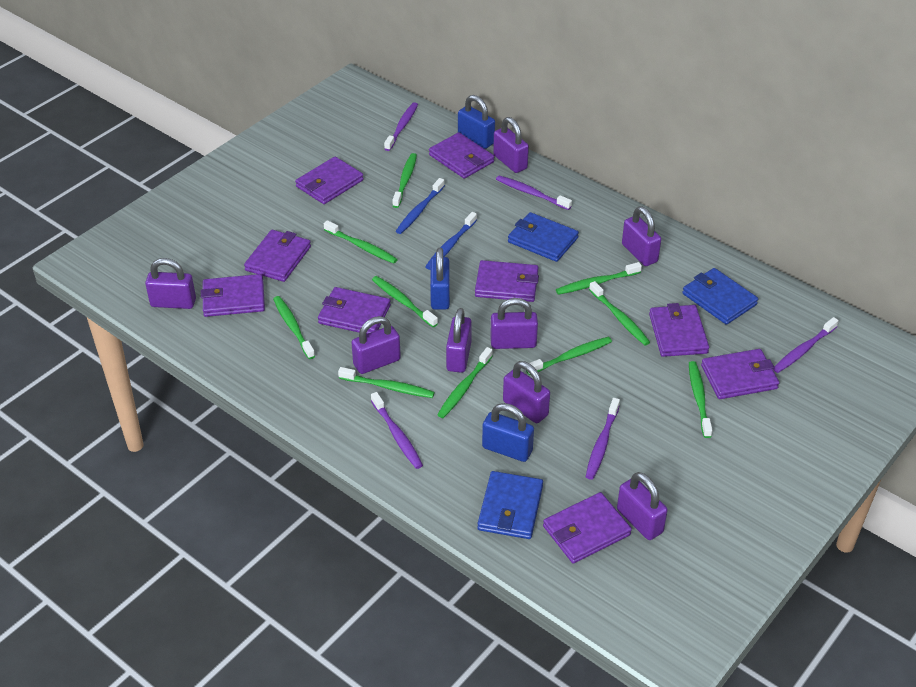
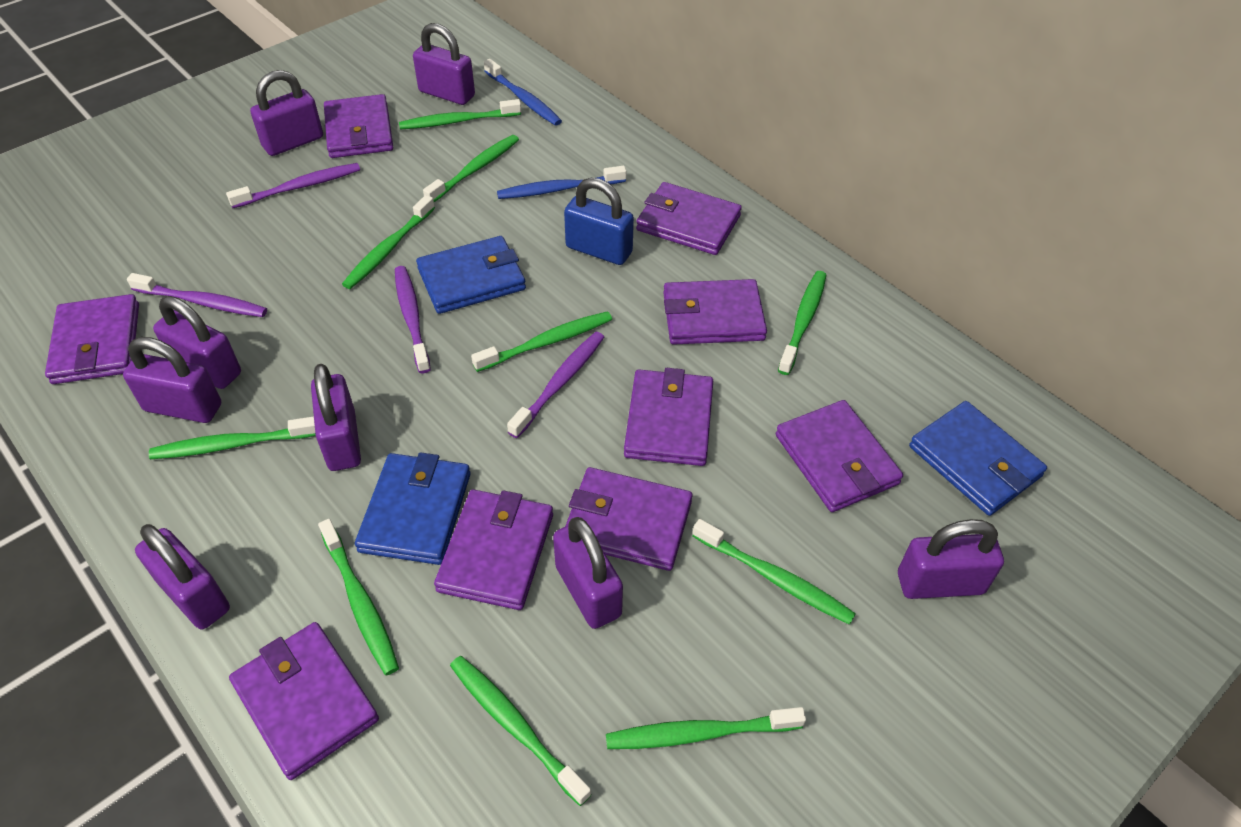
blue padlock: 3 -> 1
purple toothbrush: 5 -> 4

